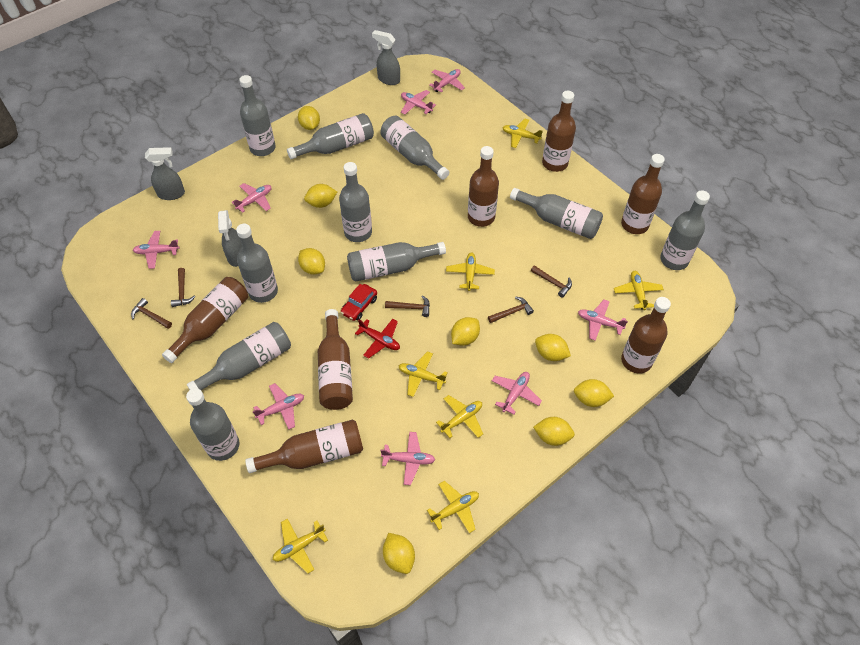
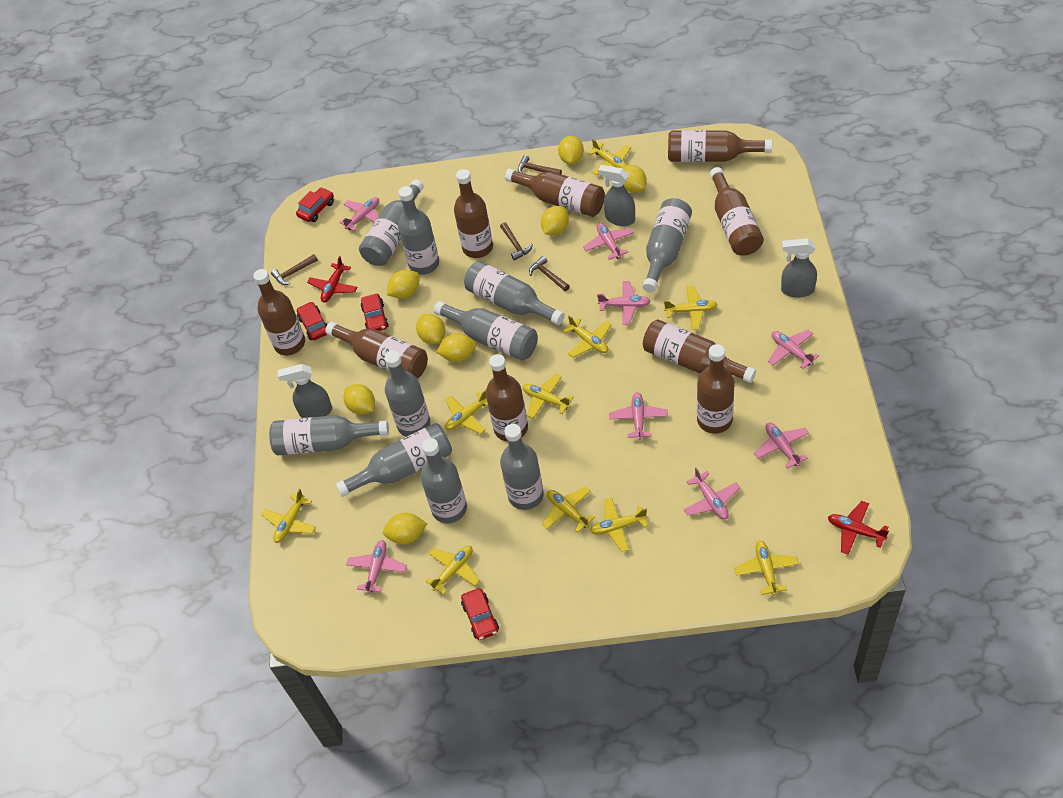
brown bottle: 7 -> 9
brown hammer: 5 -> 4
red car: 1 -> 4
red plane: 1 -> 2
yellow plane: 7 -> 10

